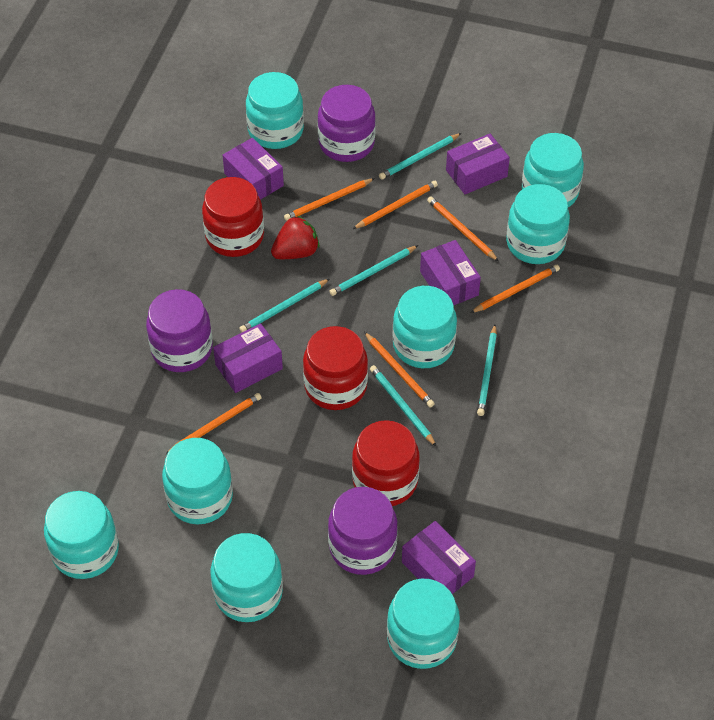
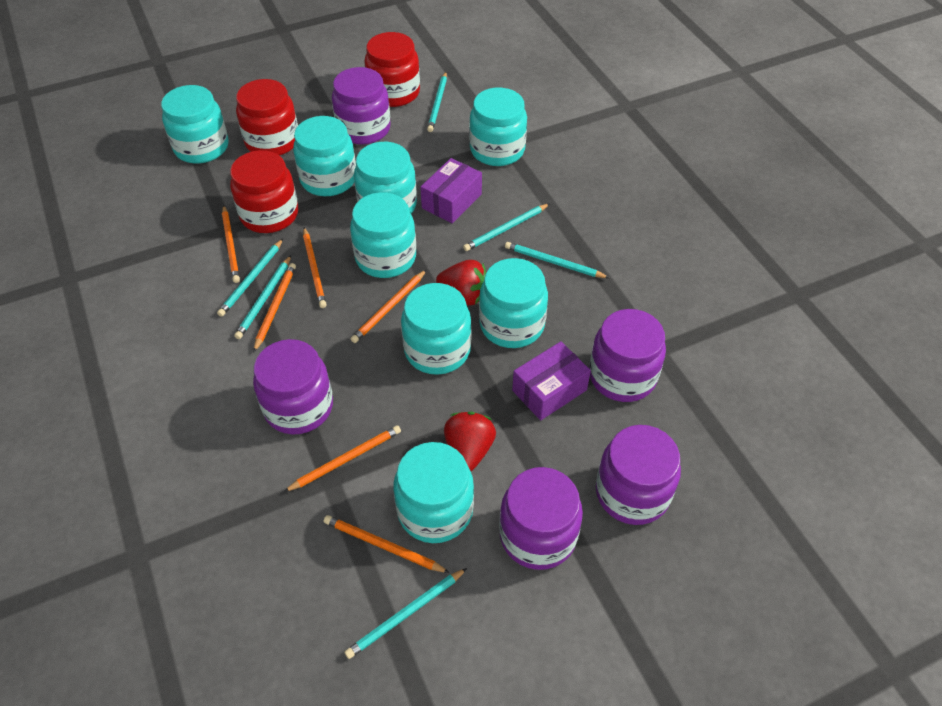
purple box: 5 -> 2
purple jar: 3 -> 5
red strawberry: 1 -> 2
turquoise pencil: 5 -> 6

